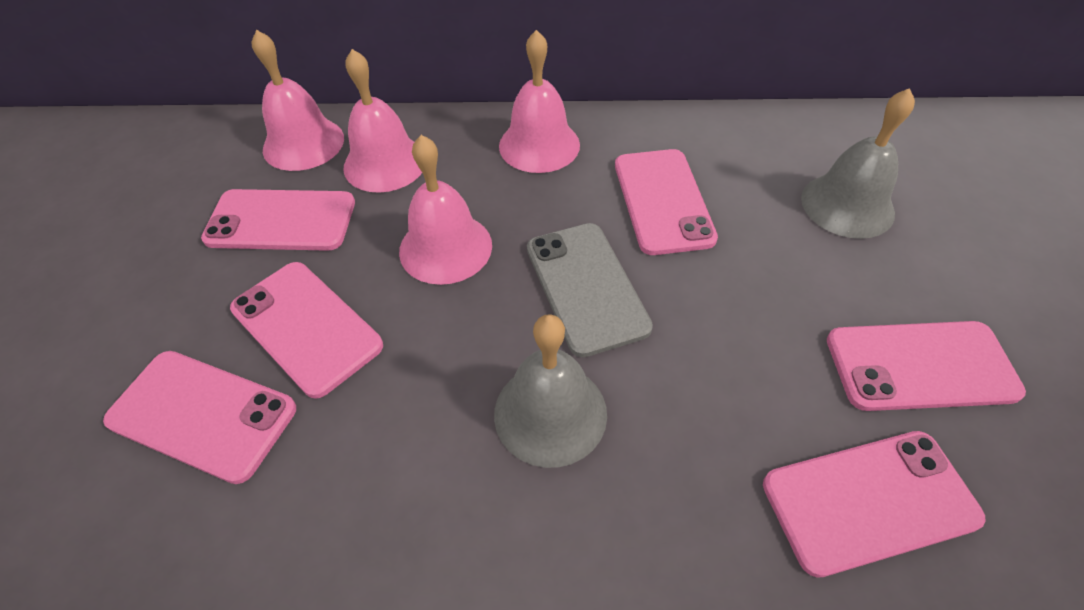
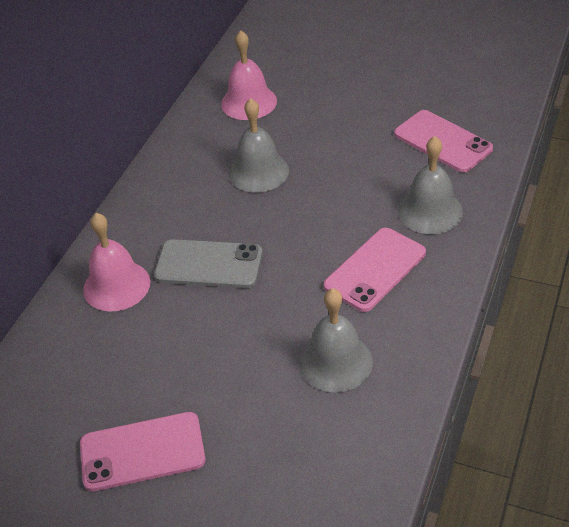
grey bell: 2 -> 3
pink bell: 4 -> 2
pink phone: 6 -> 3

